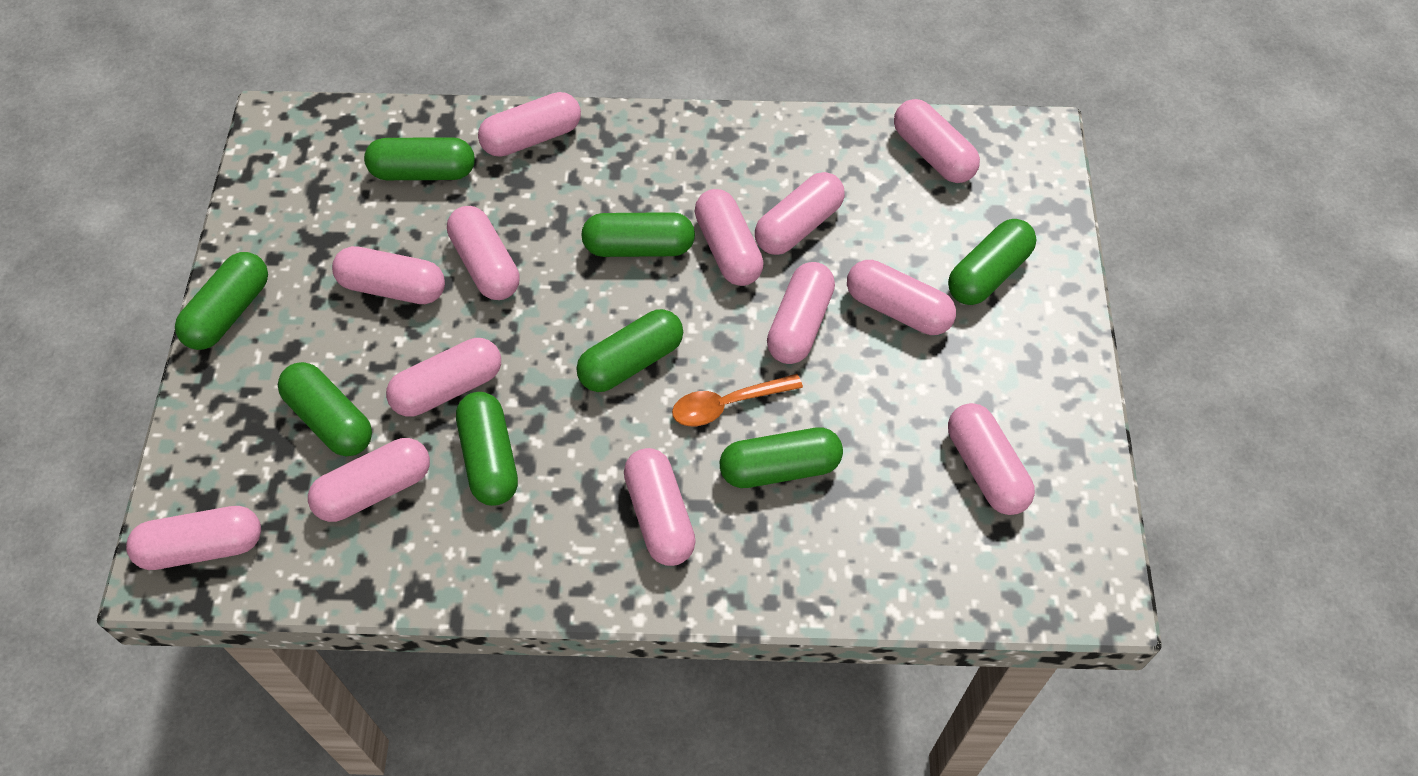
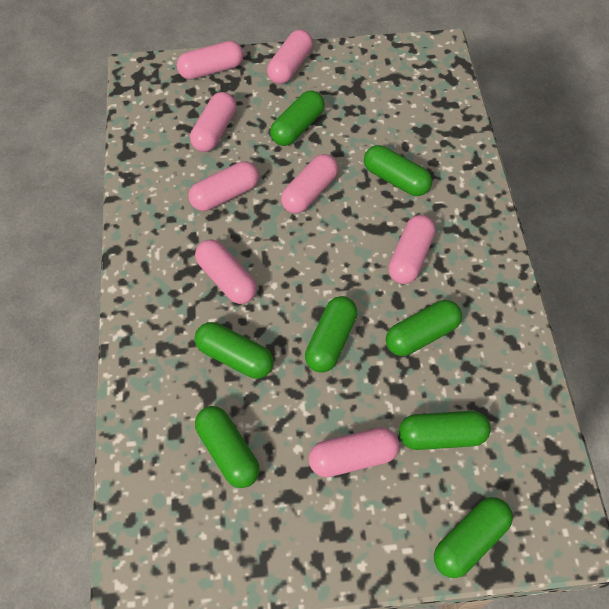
orange spoon: 1 -> 0
pink capsule: 13 -> 8

